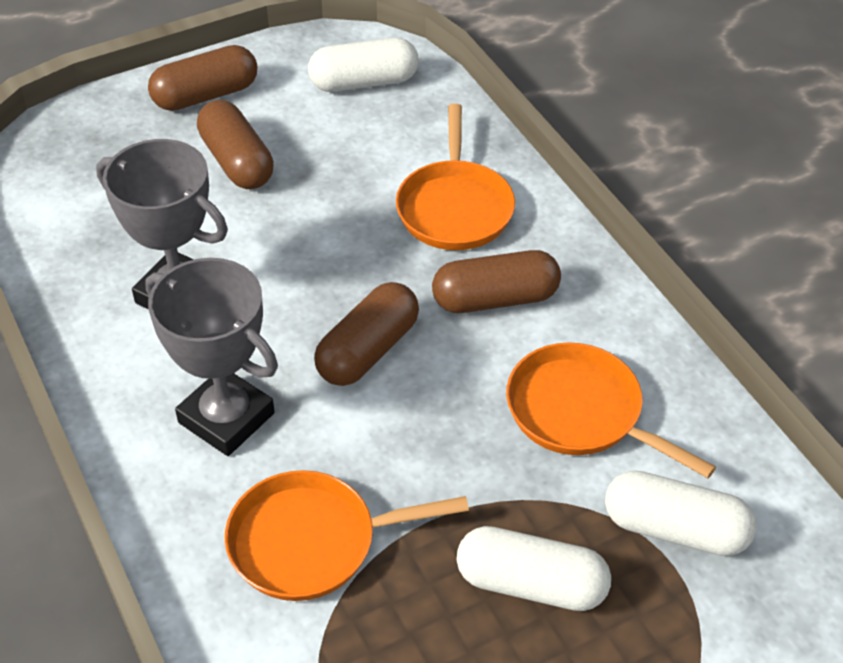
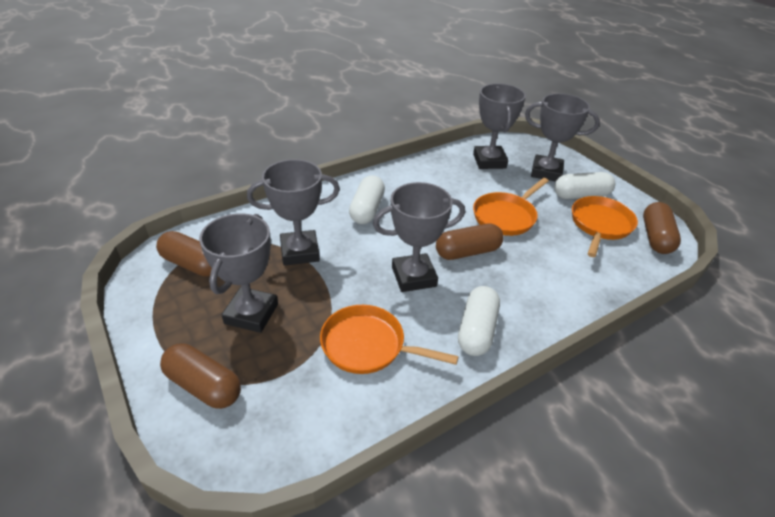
grey trophy: 2 -> 5

